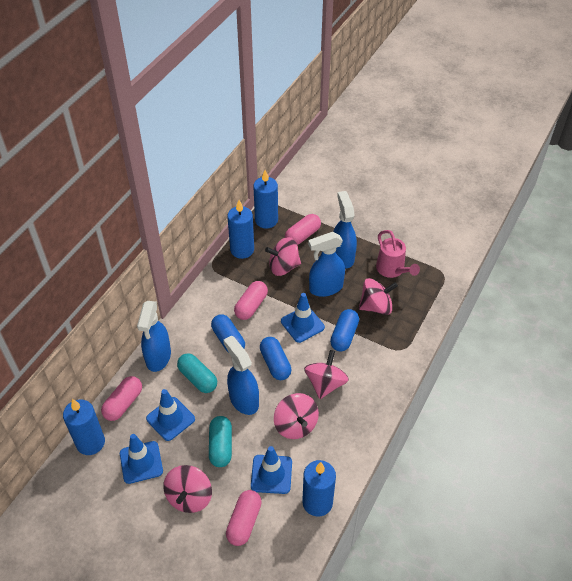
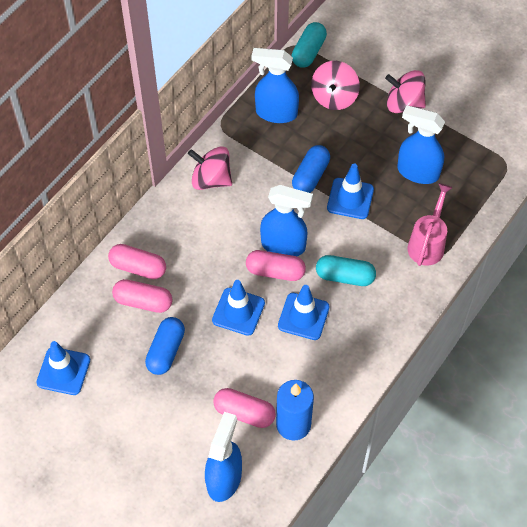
blue candle: 4 -> 1
blue capsule: 3 -> 2
pink spinning top: 5 -> 3

